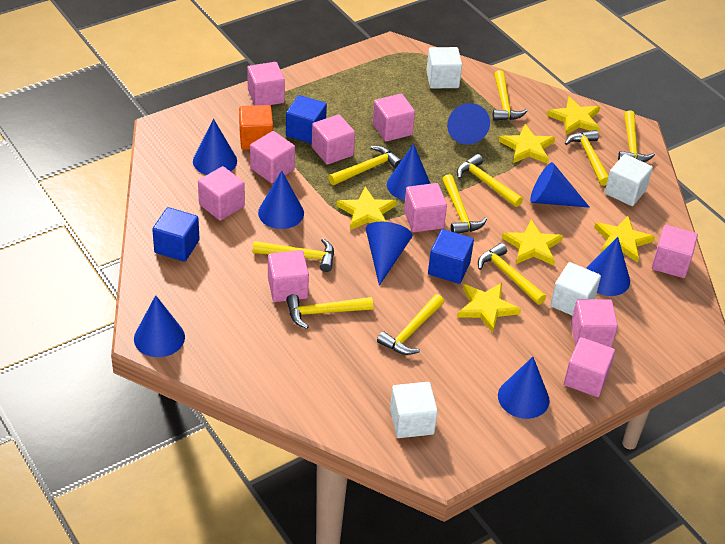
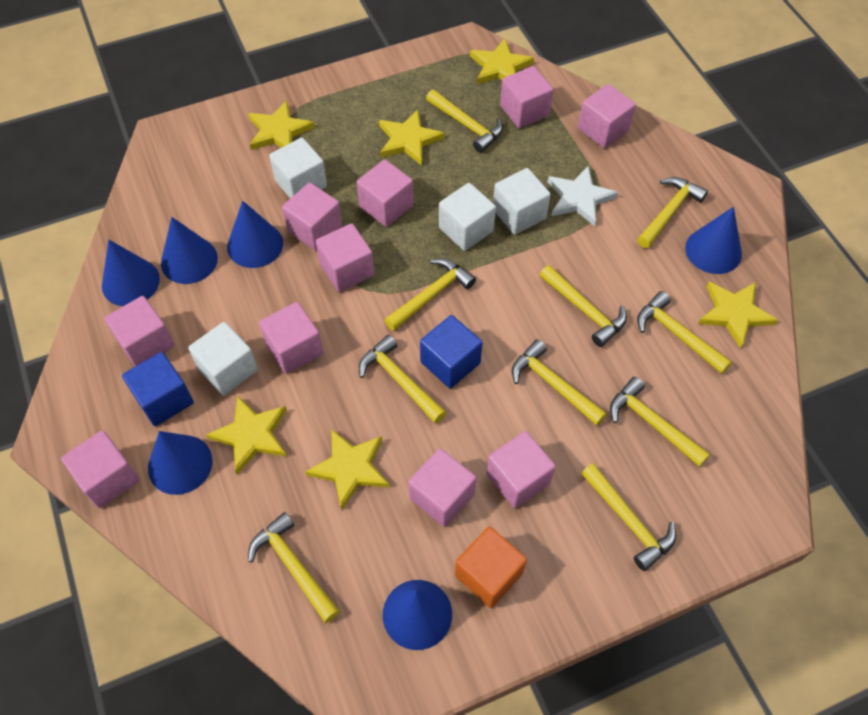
blue cone: 9 -> 6
blue cube: 3 -> 2
white star: 0 -> 1

